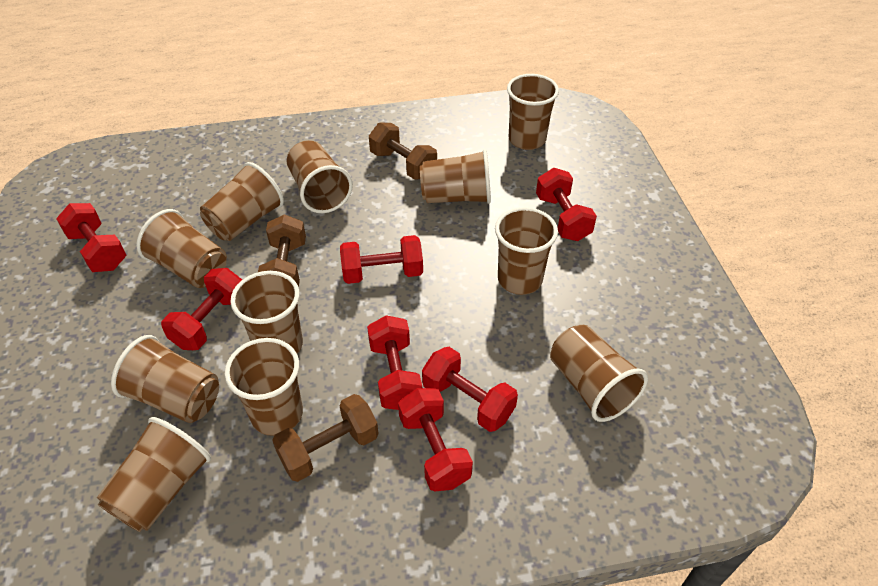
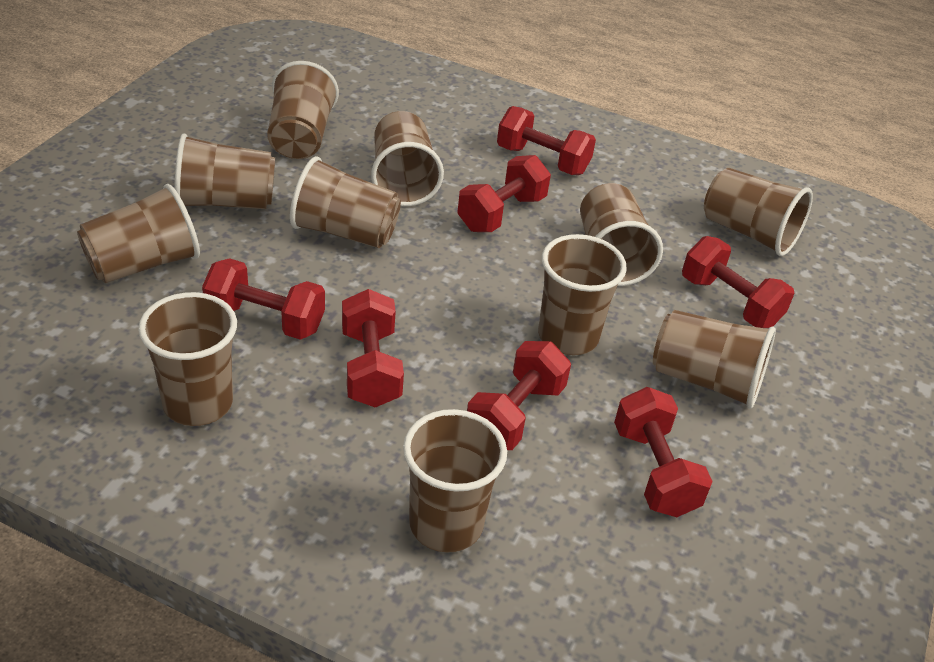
brown dumbbell: 3 -> 0

